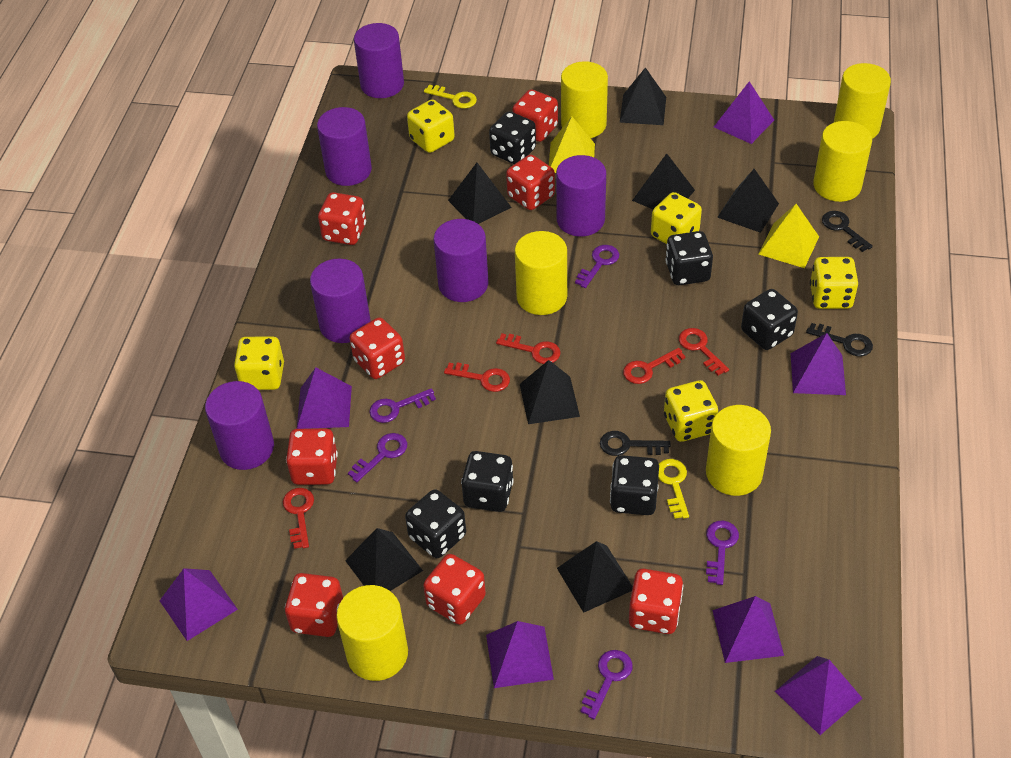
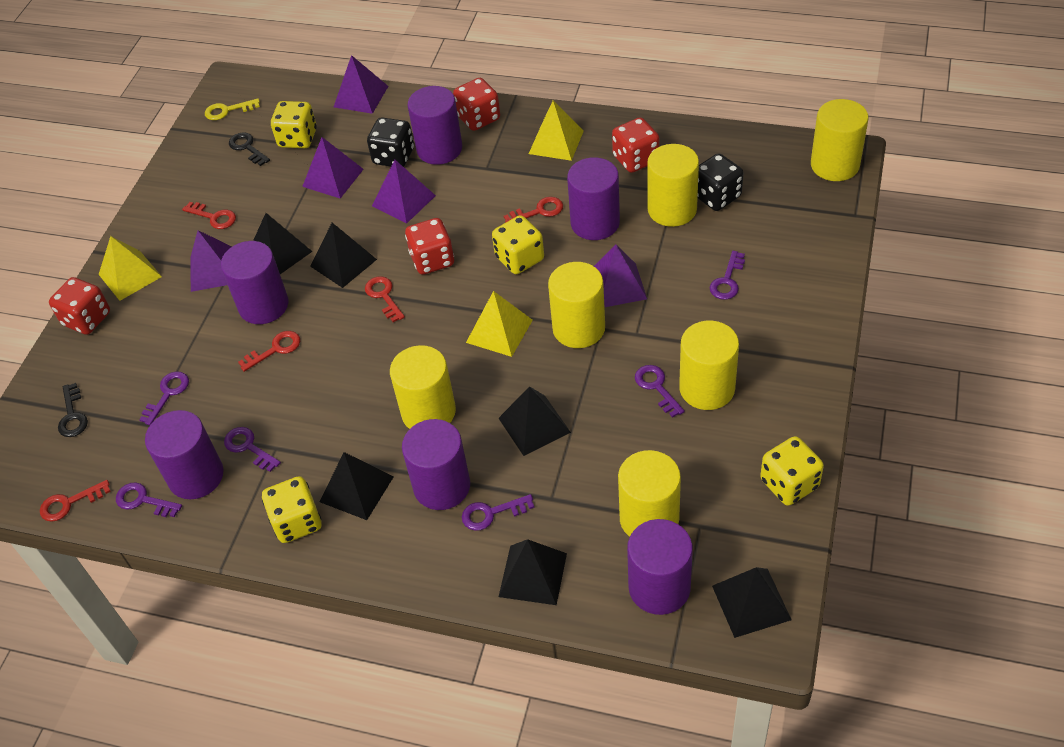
black dice: 6 -> 2
black key: 3 -> 2
black pyramid: 7 -> 6
purple key: 5 -> 6
purple pyramid: 7 -> 5
red dice: 8 -> 4
yellow dice: 5 -> 4
yellow key: 2 -> 1
yellow pyramid: 2 -> 3

